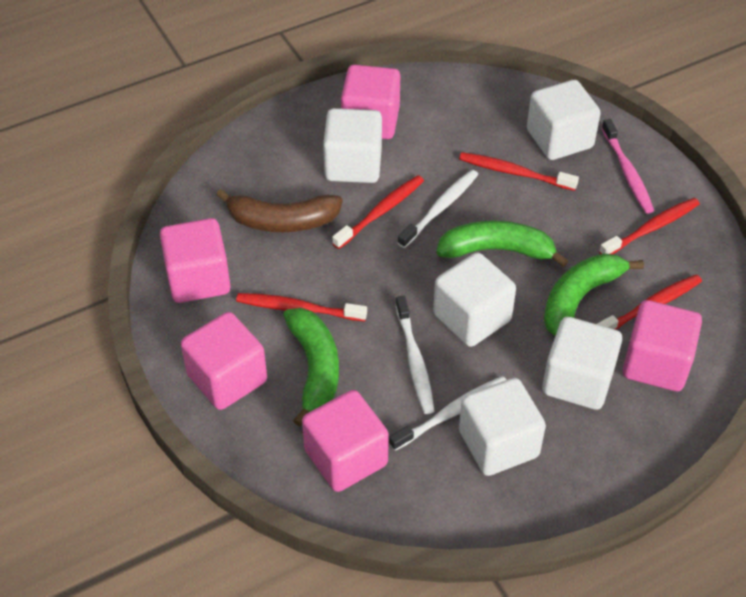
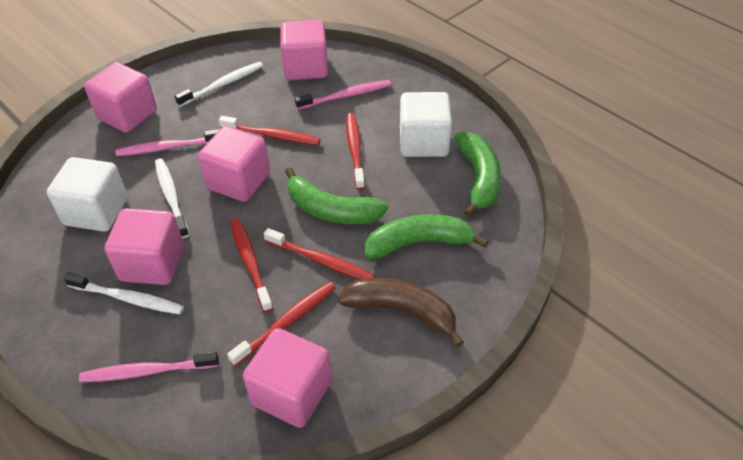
pink toothbrush: 1 -> 3
white cube: 5 -> 2

